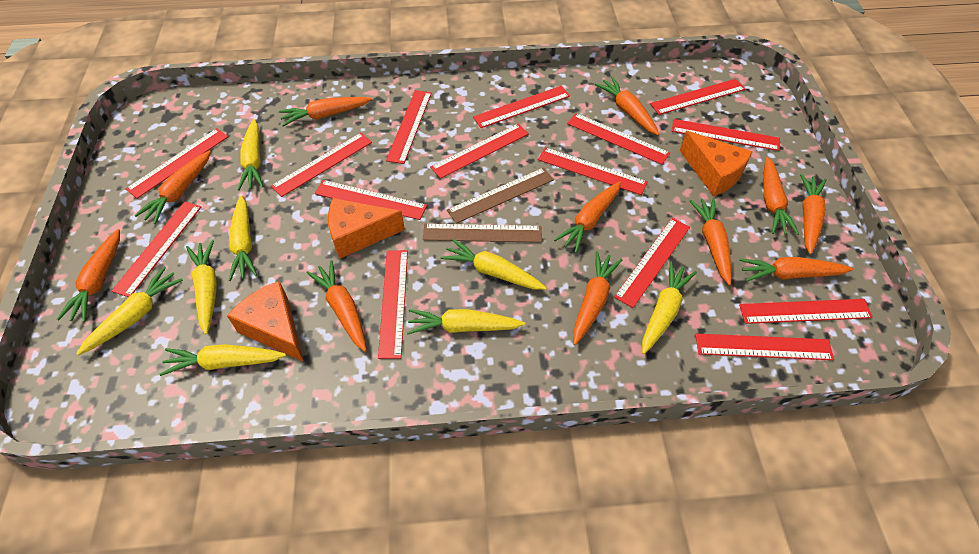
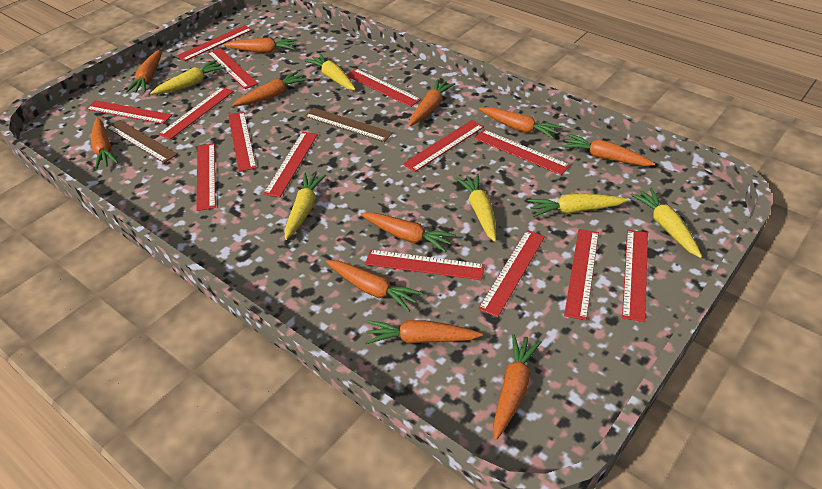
orange cheese: 3 -> 0
red ruler: 15 -> 14
yellow carrot: 8 -> 6

